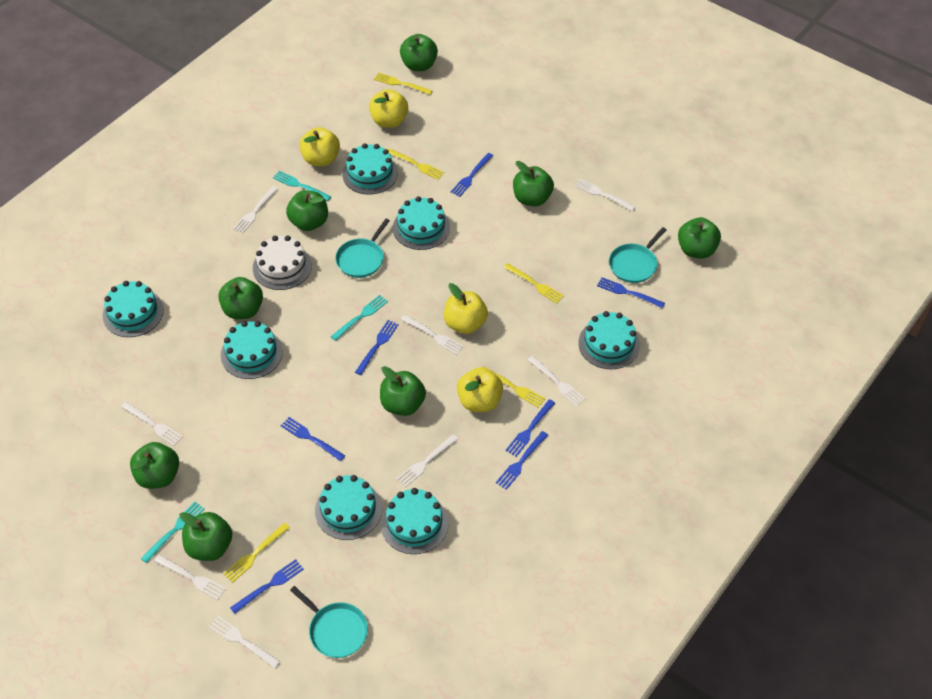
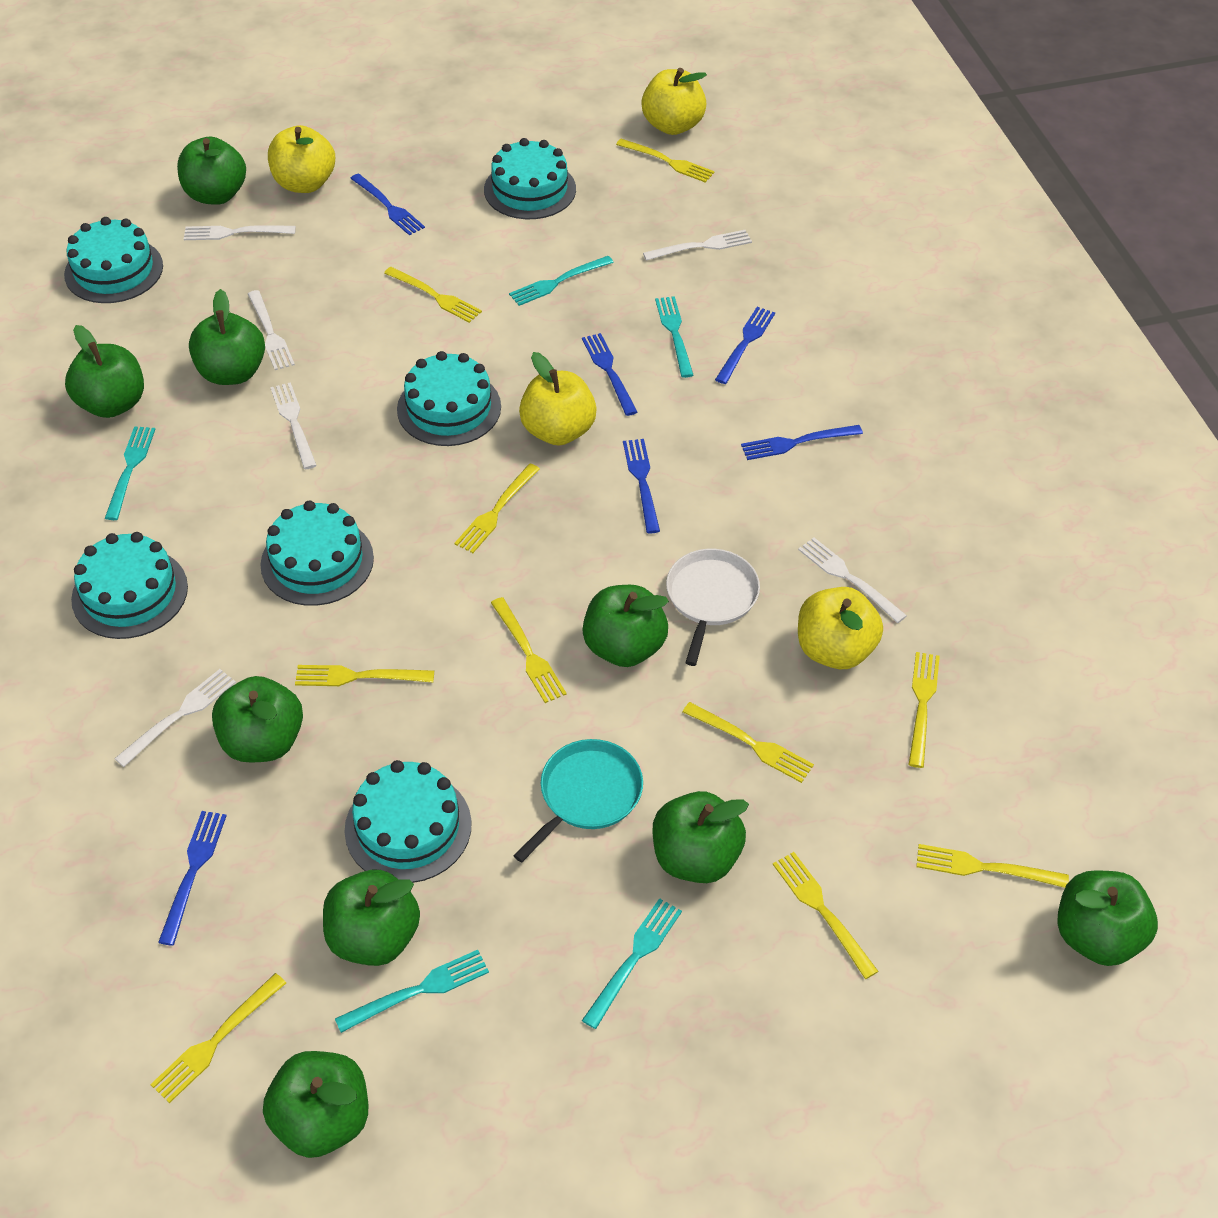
blue fork: 7 -> 6
green apple: 8 -> 9
turquoise cake: 7 -> 6
turquoise fork: 3 -> 5
turquoise pan: 3 -> 1
white cake: 1 -> 0
white fork: 8 -> 6
white pan: 0 -> 1
yellow fork: 5 -> 10

